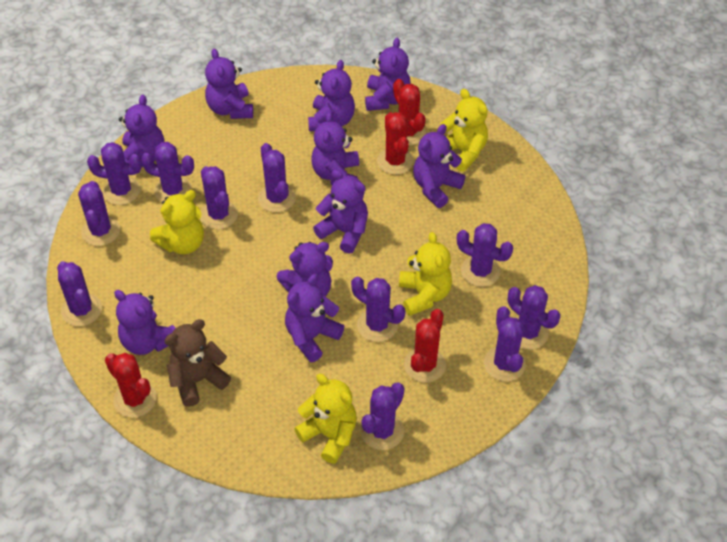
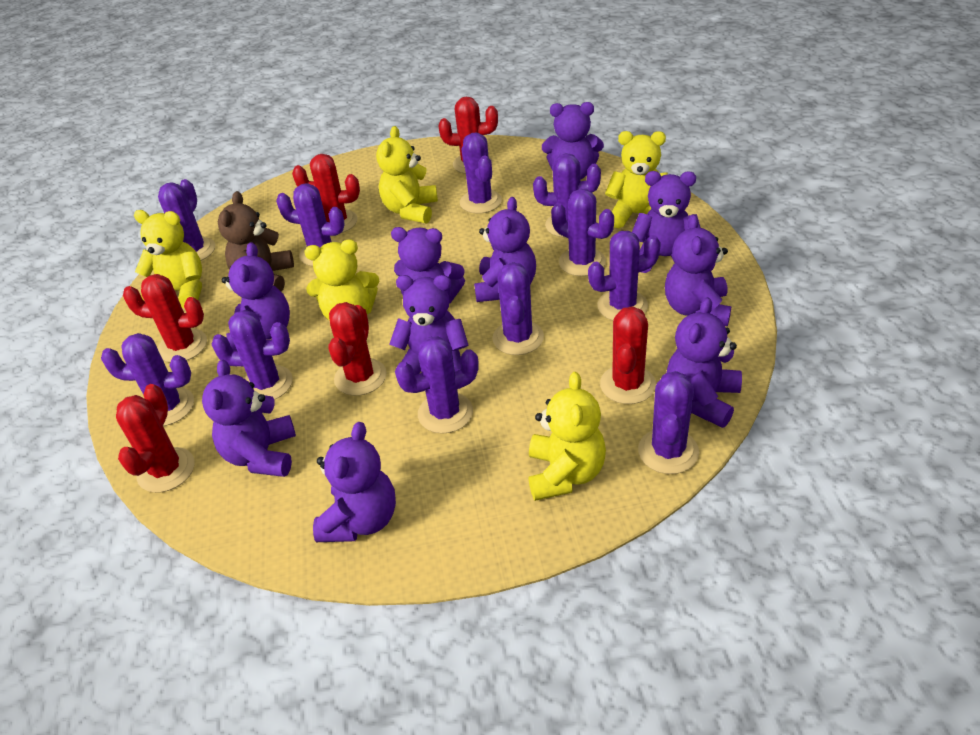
red cactus: 4 -> 6
yellow teddy bear: 4 -> 5

